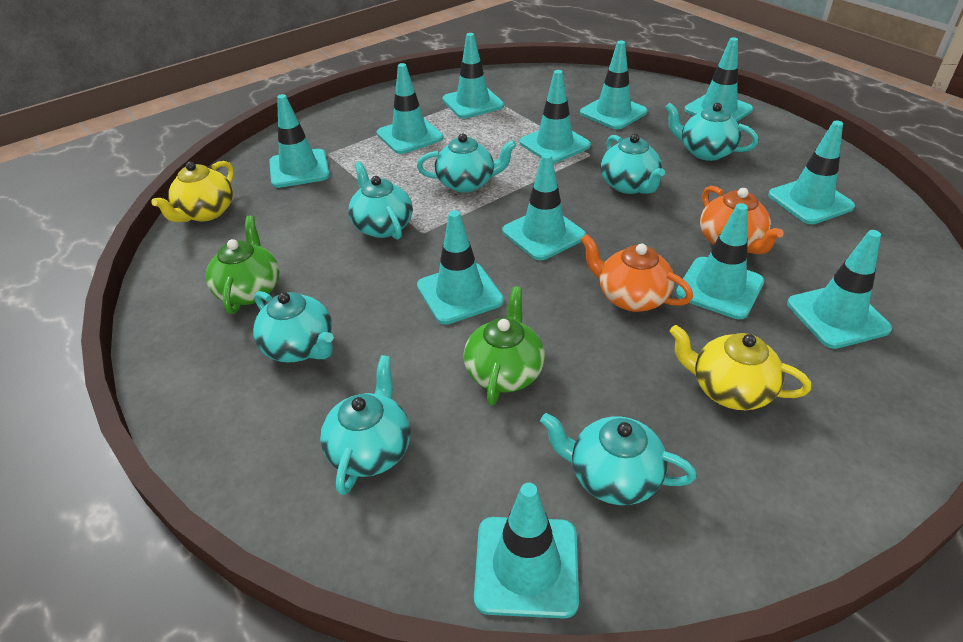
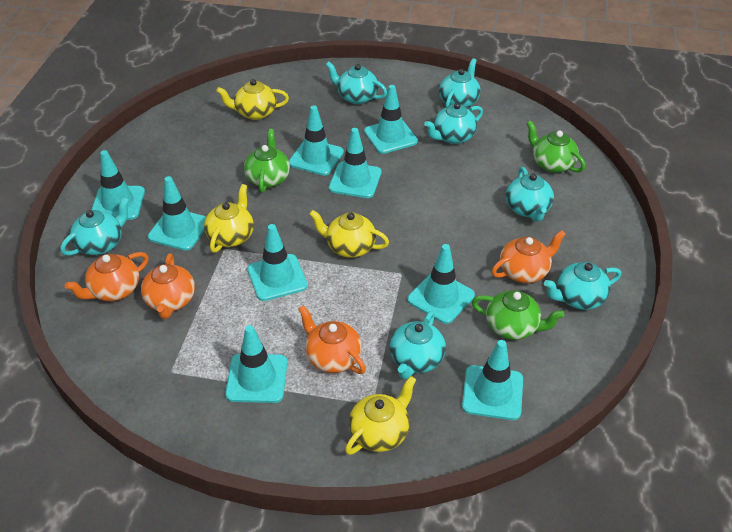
green teapot: 2 -> 3
orange teapot: 2 -> 4
turquoise traffic cone: 12 -> 9
yellow teapot: 2 -> 4

